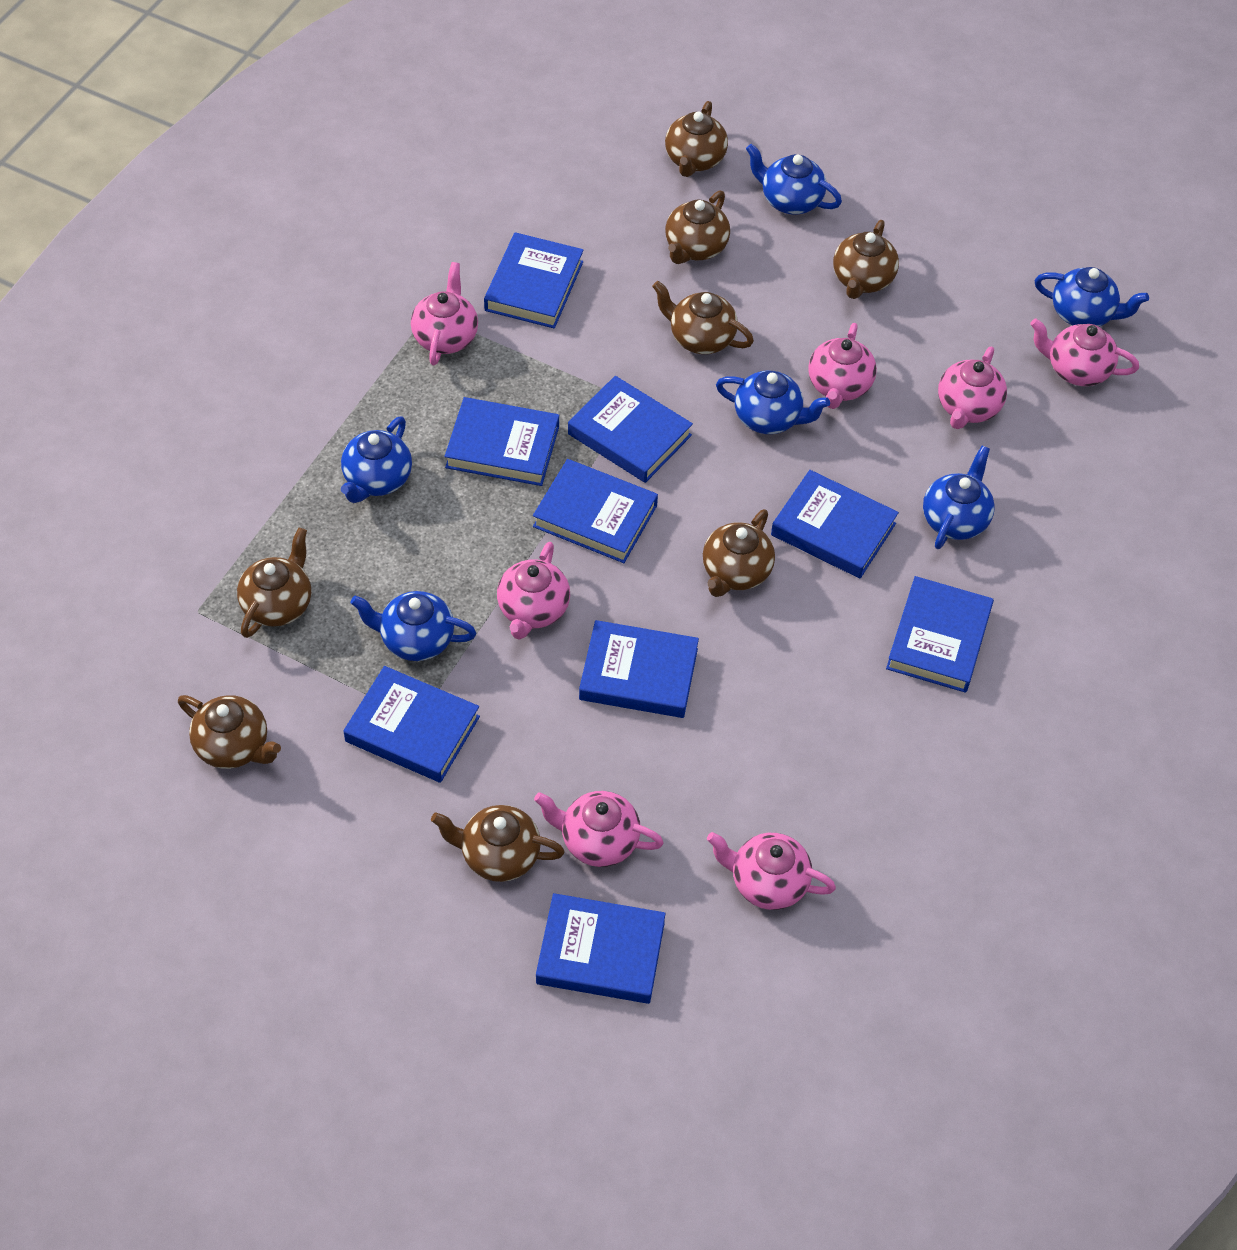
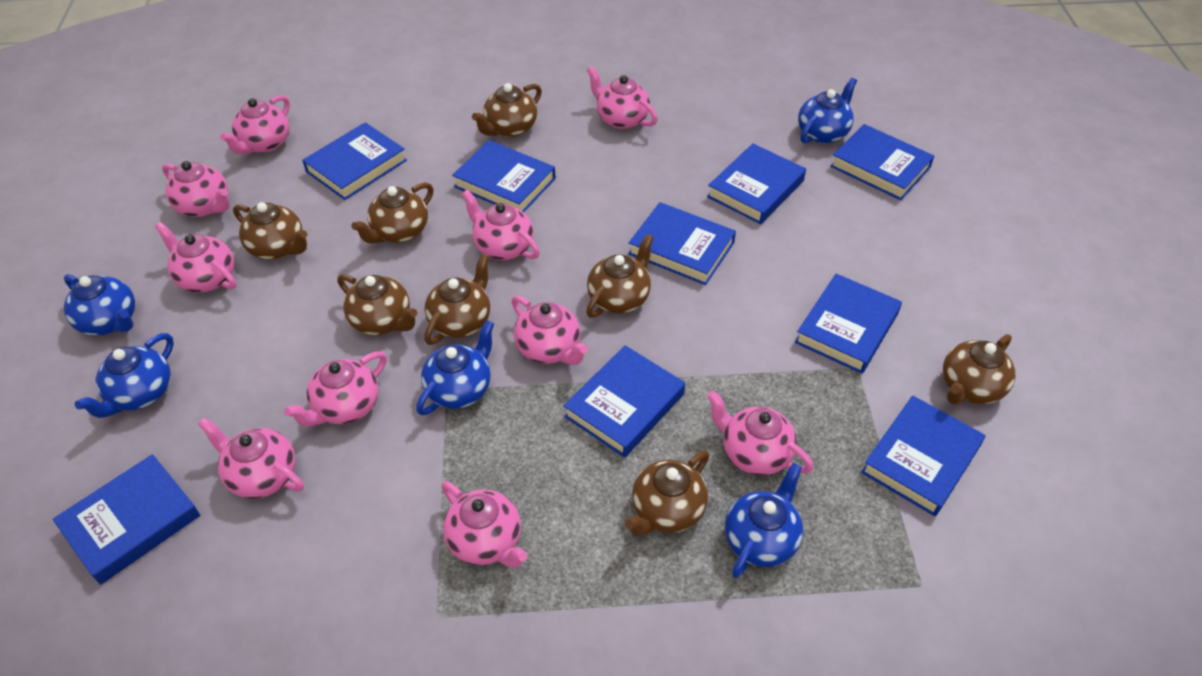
blue teapot: 6 -> 5
pink teapot: 7 -> 10

